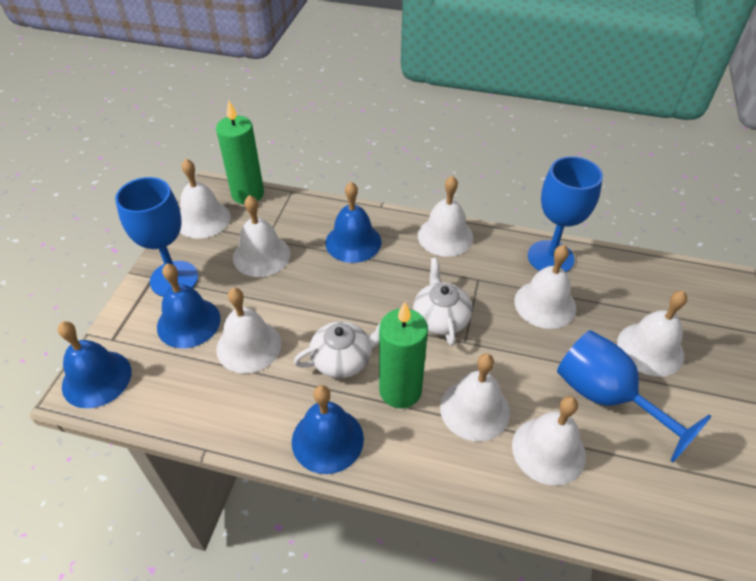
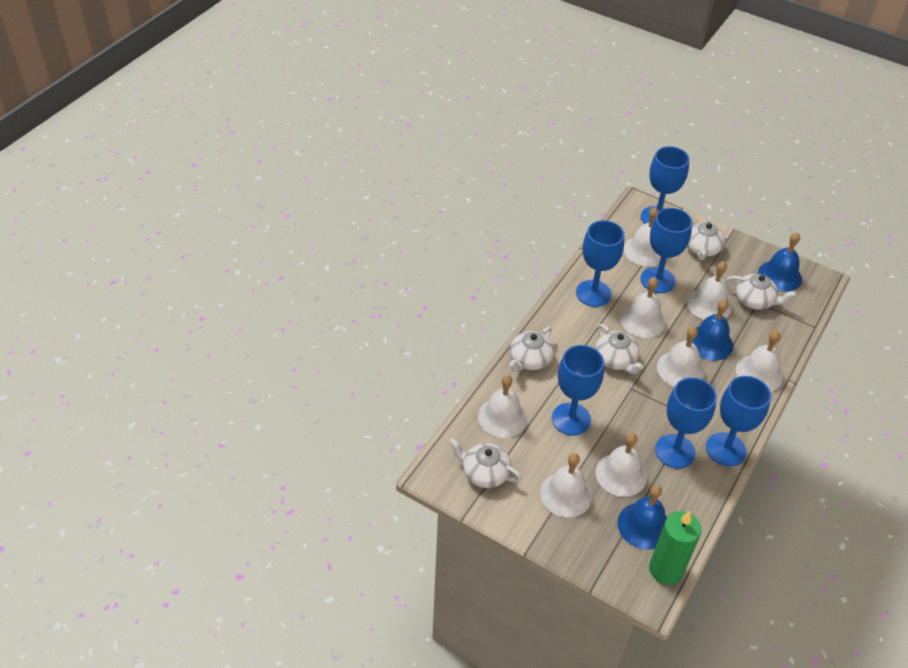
blue bell: 4 -> 3
blue goblet: 3 -> 6
green candle: 2 -> 1
white teapot: 2 -> 5

